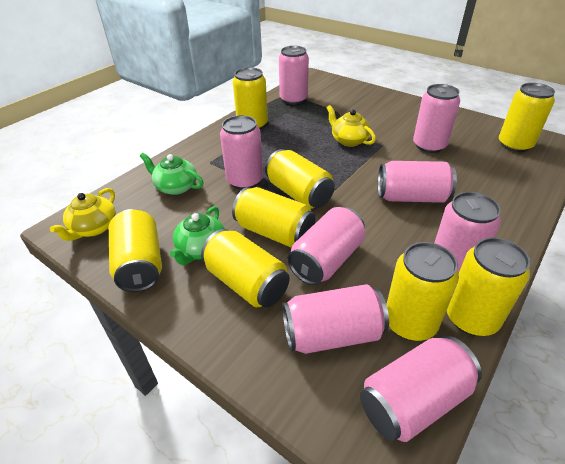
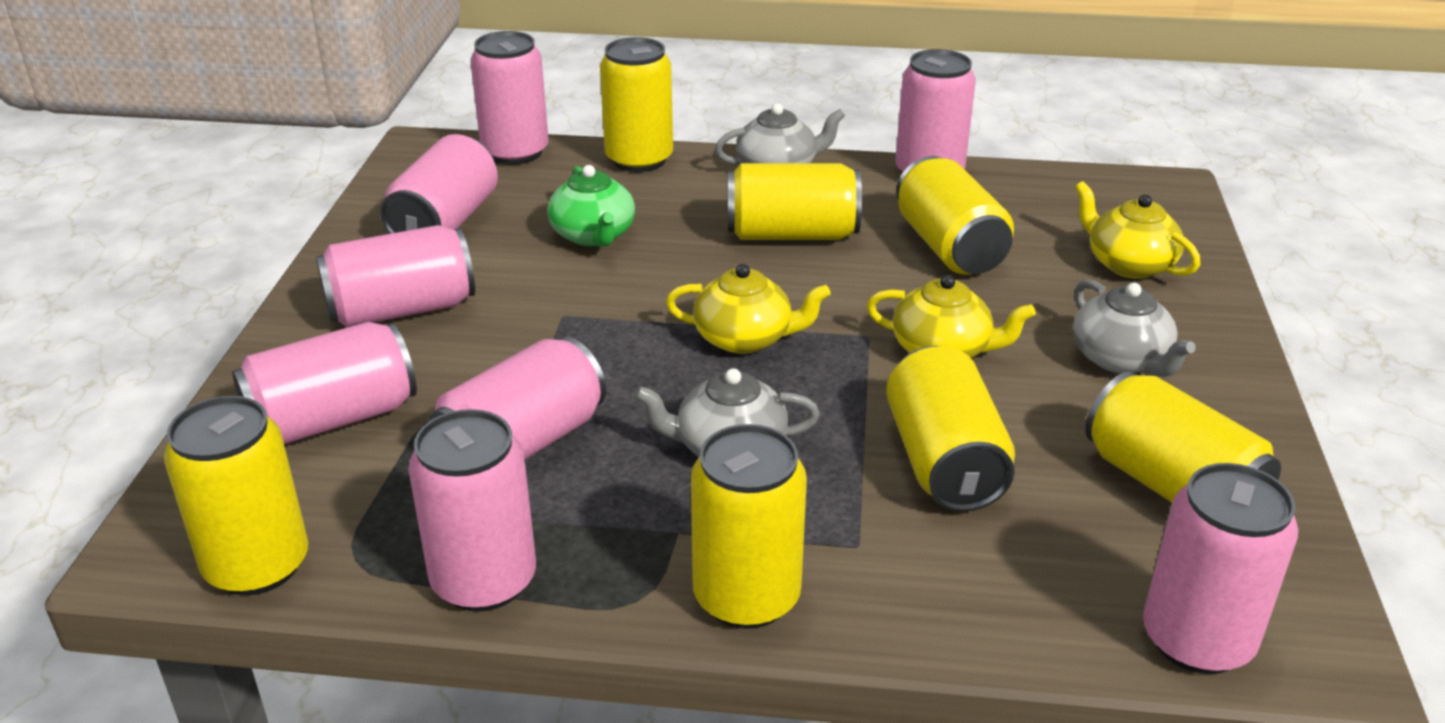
green teapot: 2 -> 1
grey teapot: 0 -> 3
yellow can: 8 -> 7
yellow teapot: 2 -> 3

